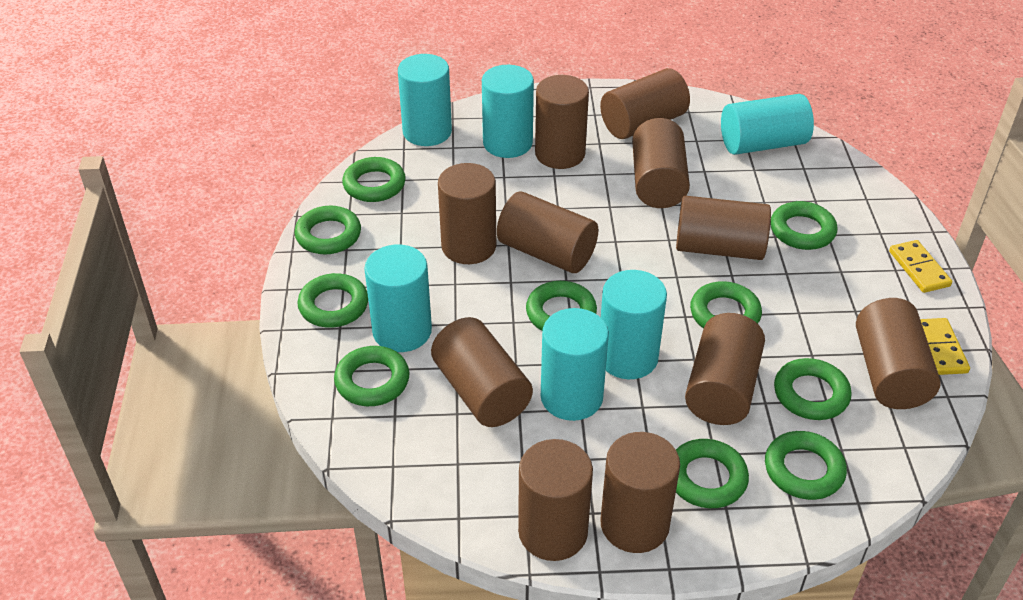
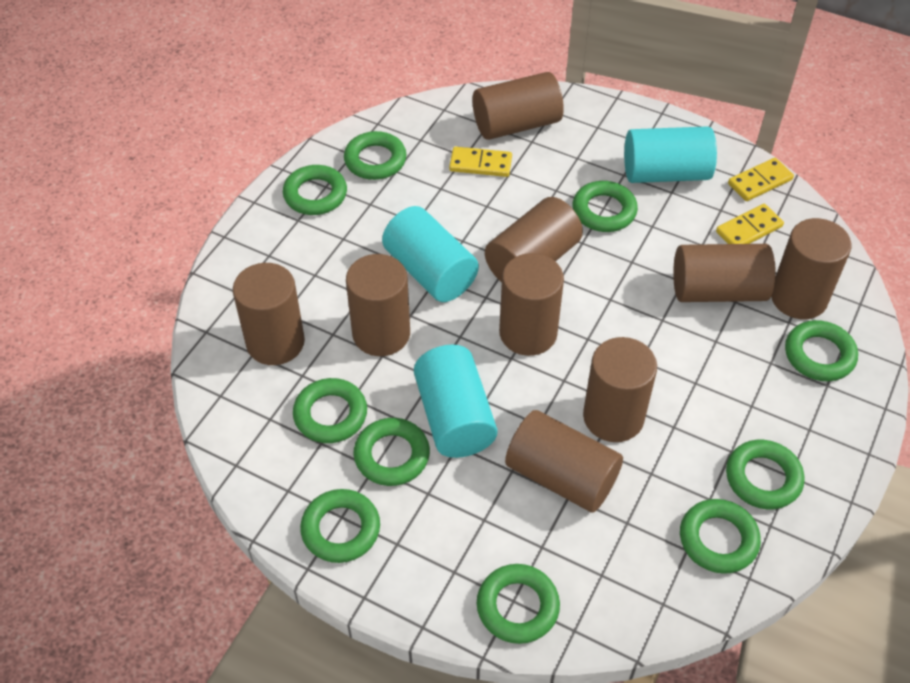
brown cylinder: 11 -> 9
turquoise cylinder: 6 -> 3
yellow domino: 2 -> 3

